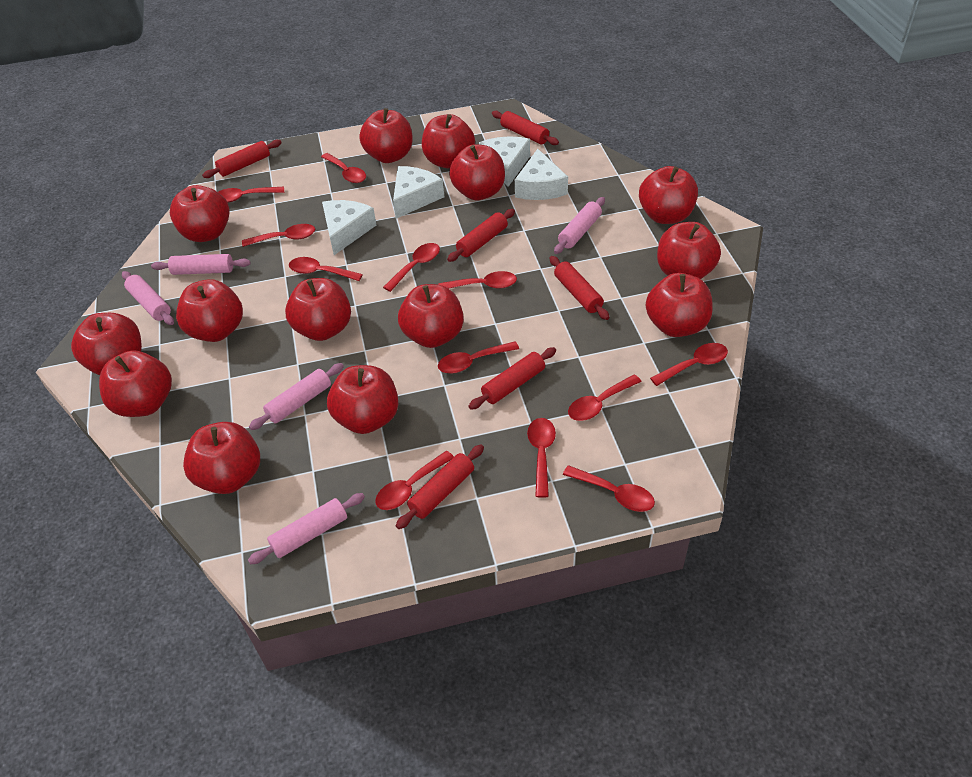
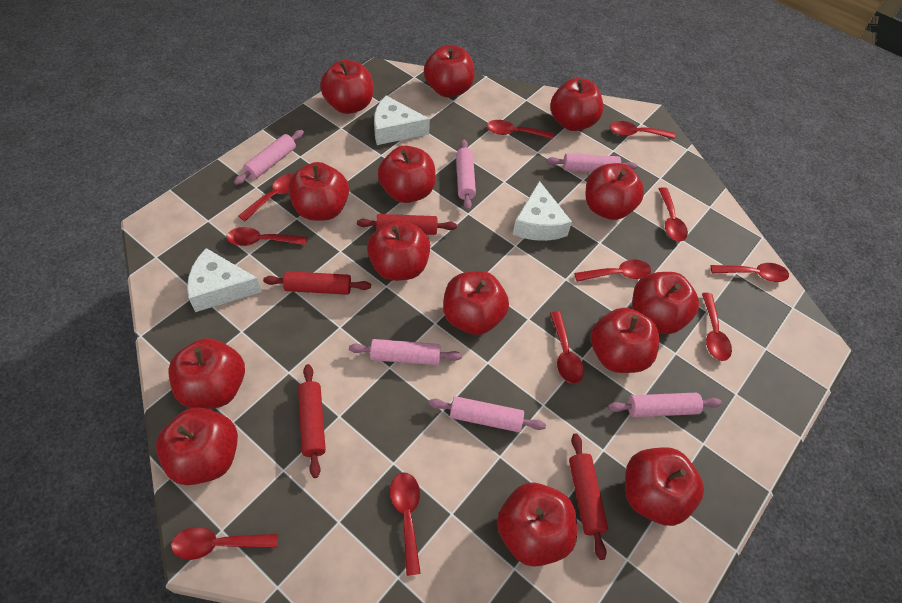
pink rolling pin: 5 -> 6
red rolling pin: 6 -> 4
red spoon: 12 -> 11
white cheese: 4 -> 3

